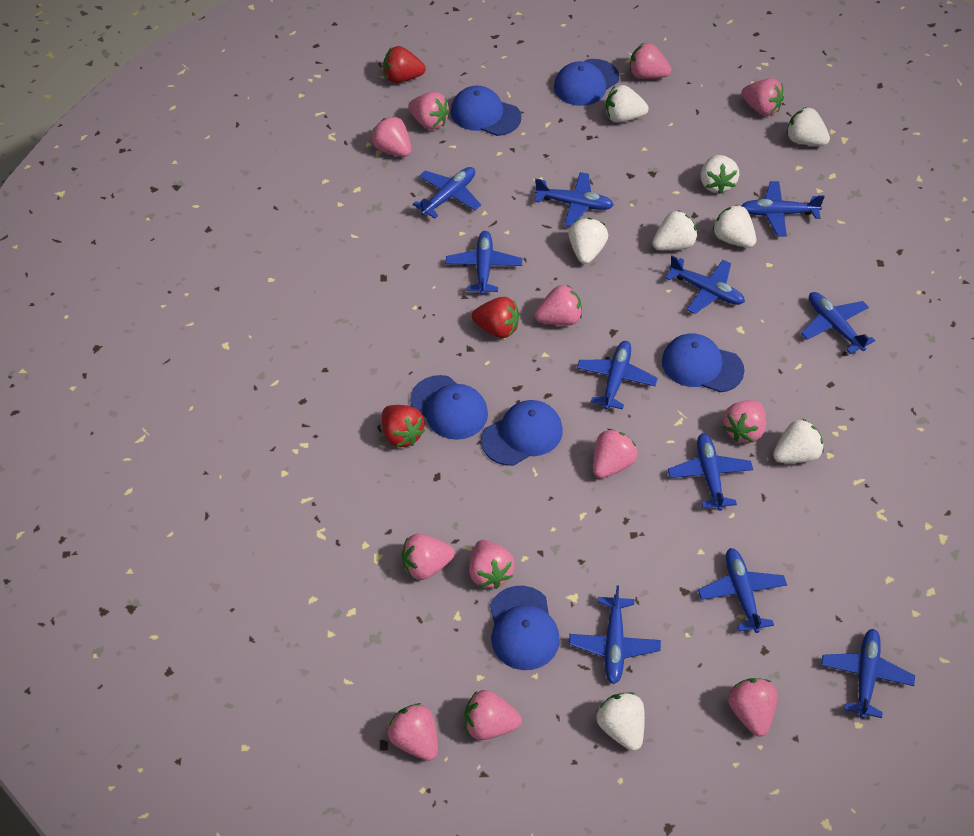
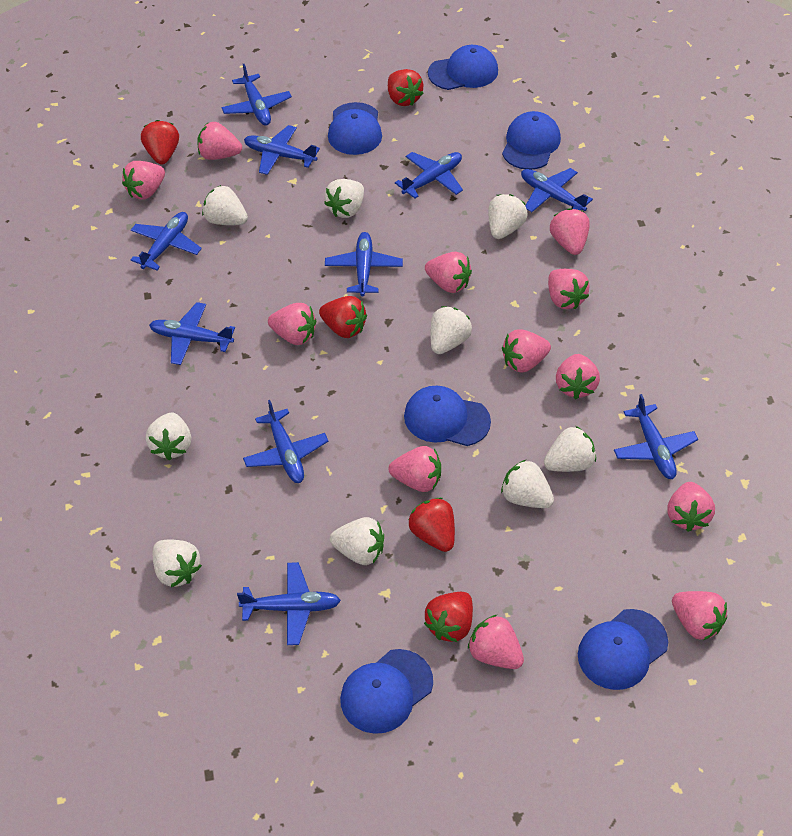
blue plane: 11 -> 10
red strawberry: 3 -> 5
white strawberry: 8 -> 9

